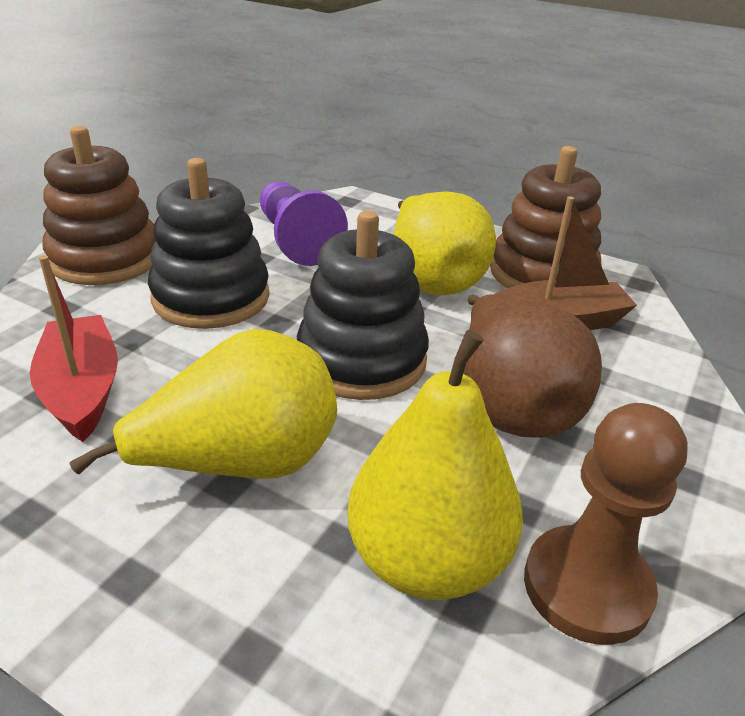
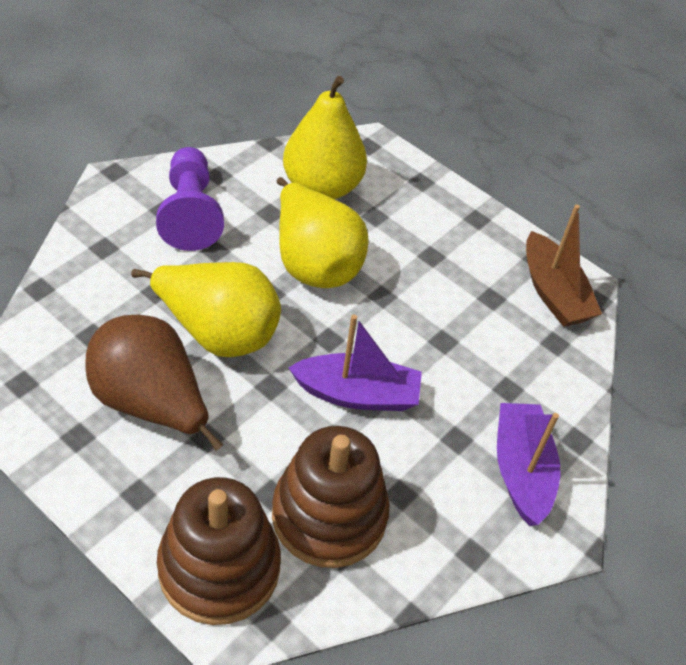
black stacking toy: 2 -> 0
brown pawn: 1 -> 0
purple boat: 0 -> 2
red boat: 1 -> 0

